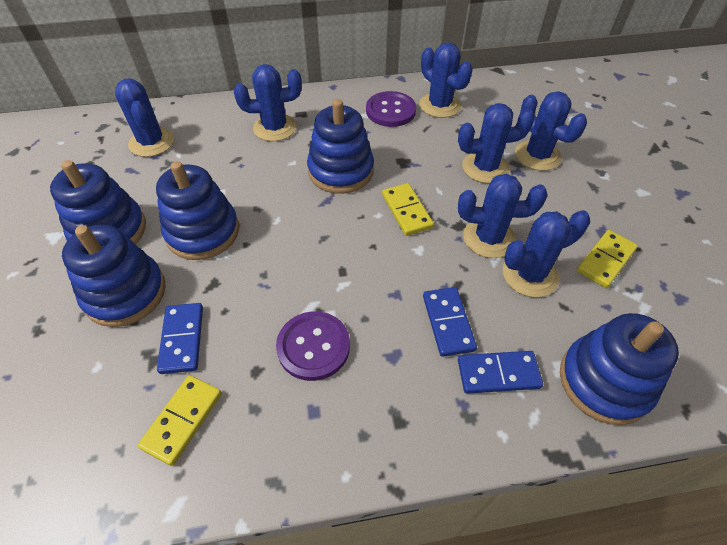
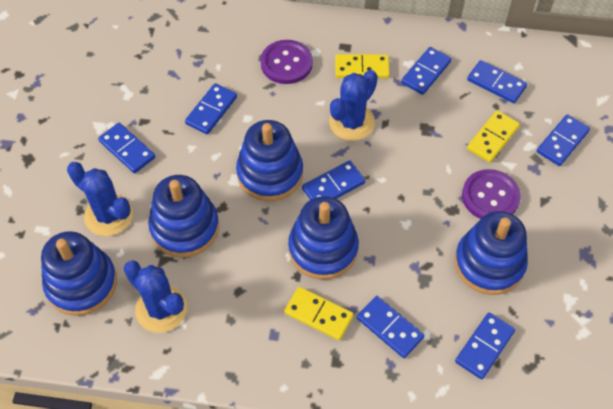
blue cactus: 7 -> 3
blue domino: 3 -> 8

